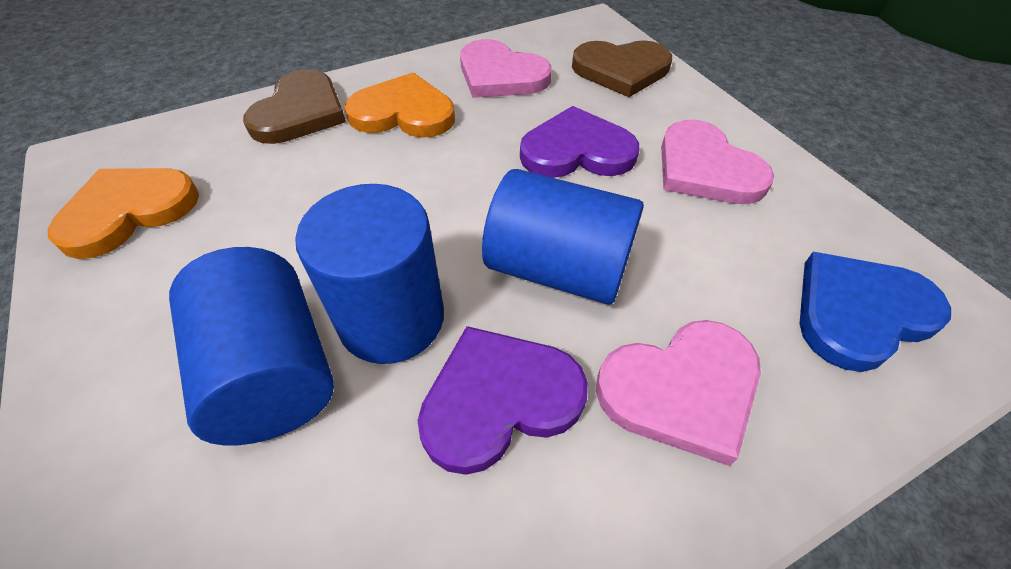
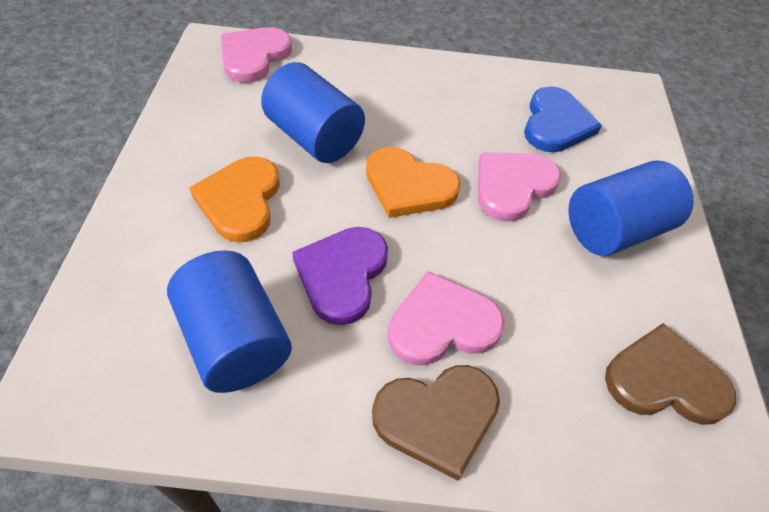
purple heart: 2 -> 1

